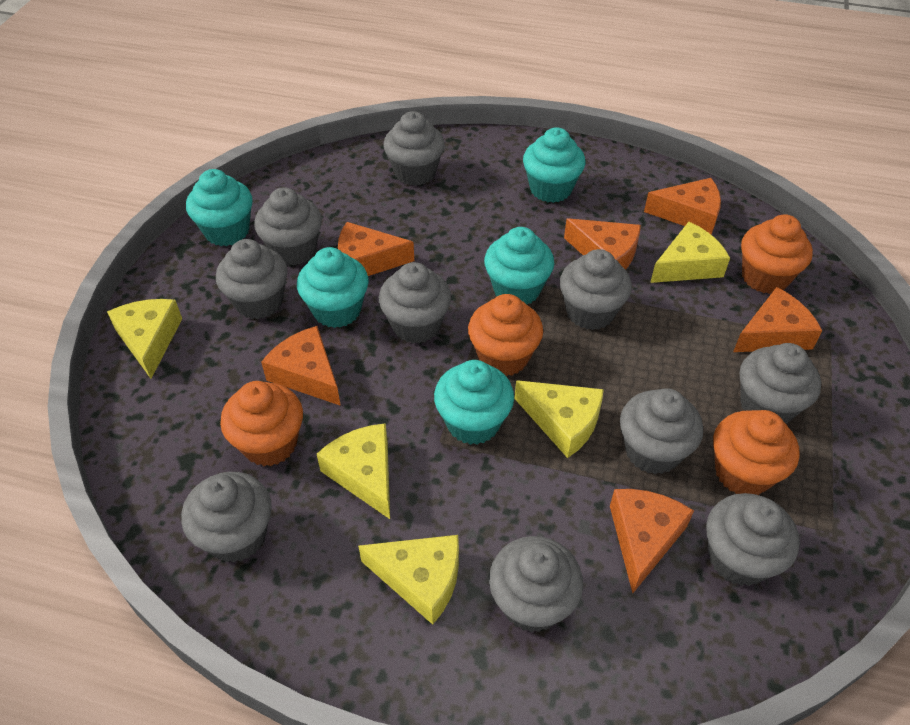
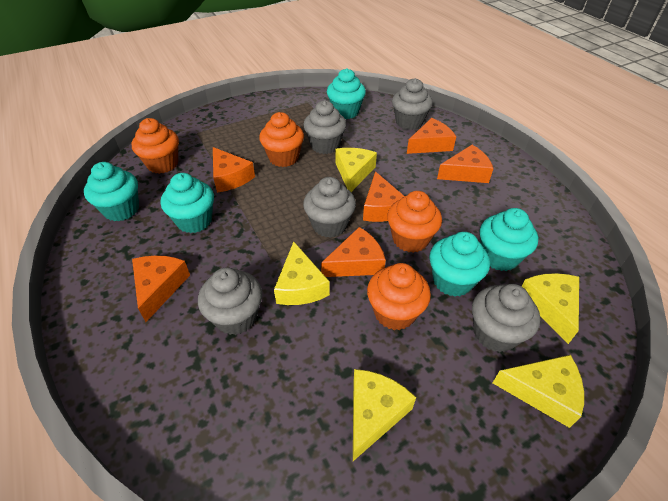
grey cupcake: 10 -> 5

